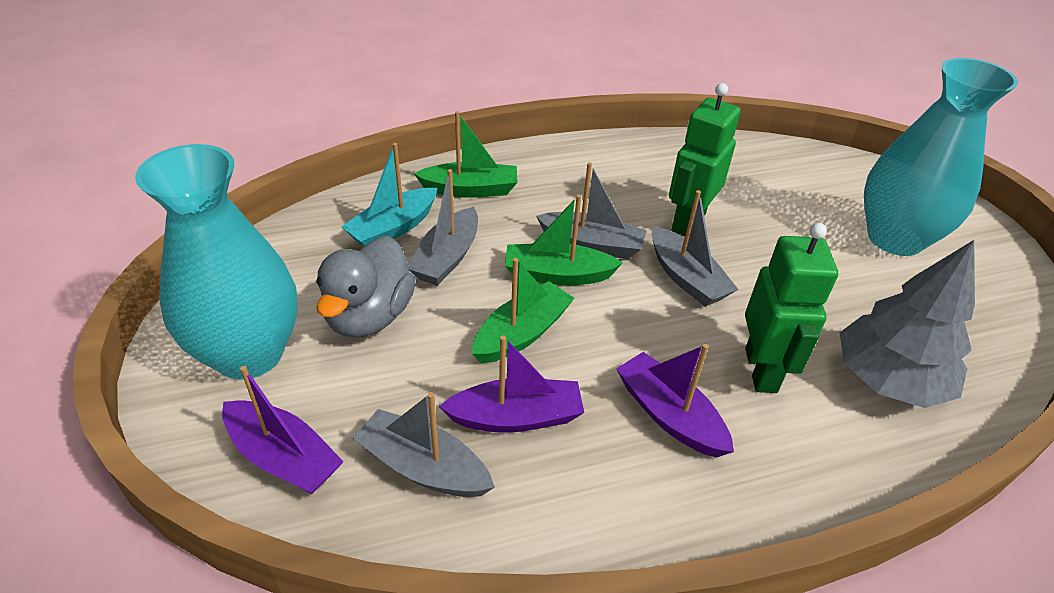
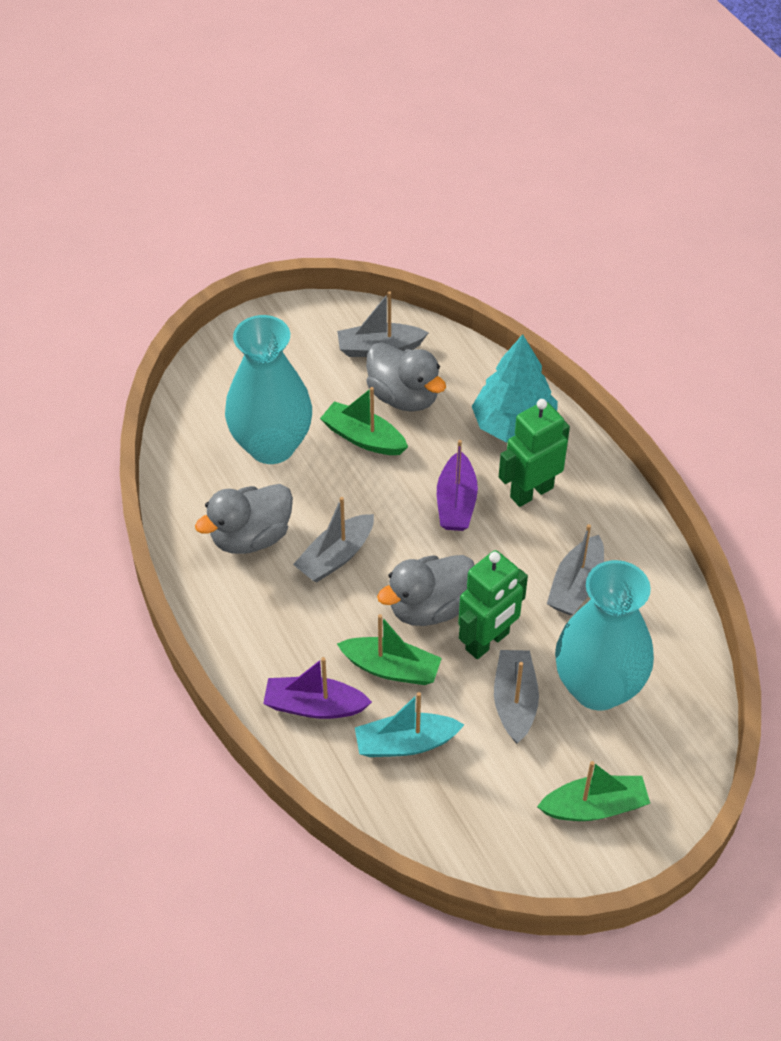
grey duck: 1 -> 3
grey tree: 1 -> 0
purple boat: 3 -> 2
turquoise tree: 0 -> 1

